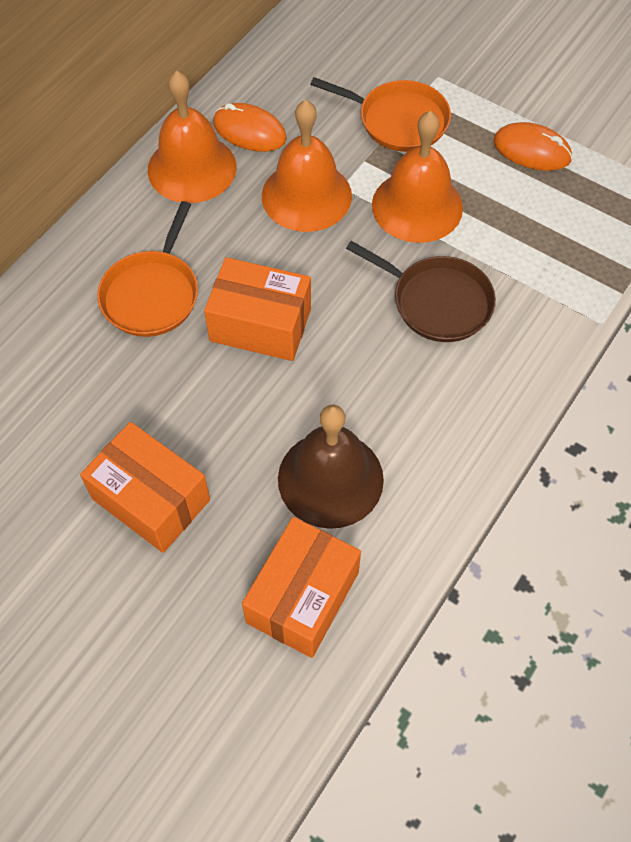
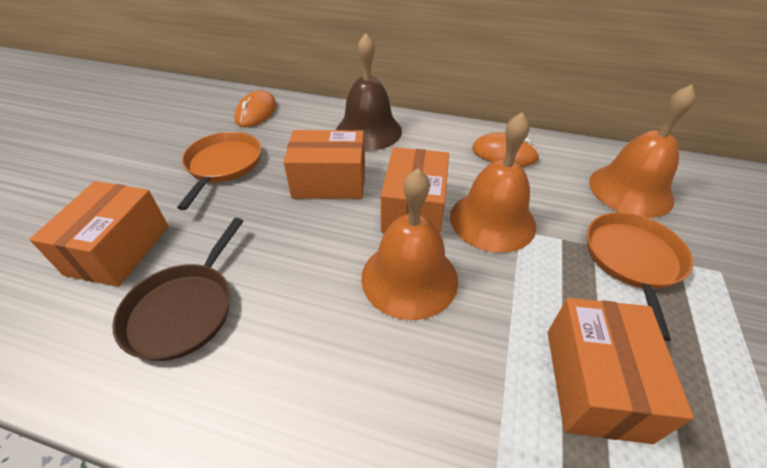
orange box: 3 -> 4

